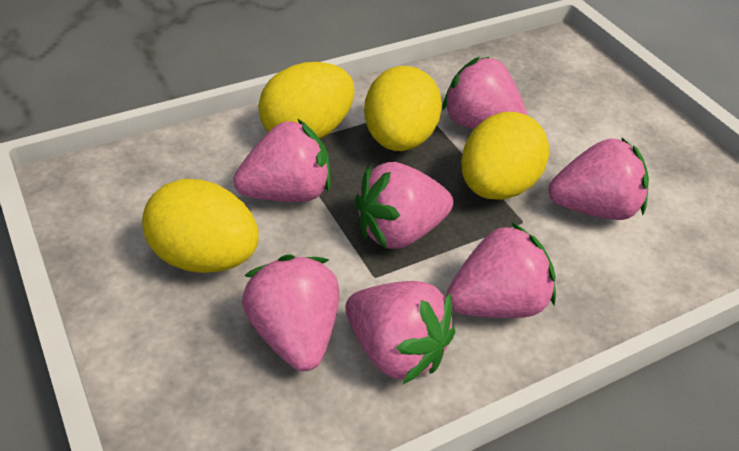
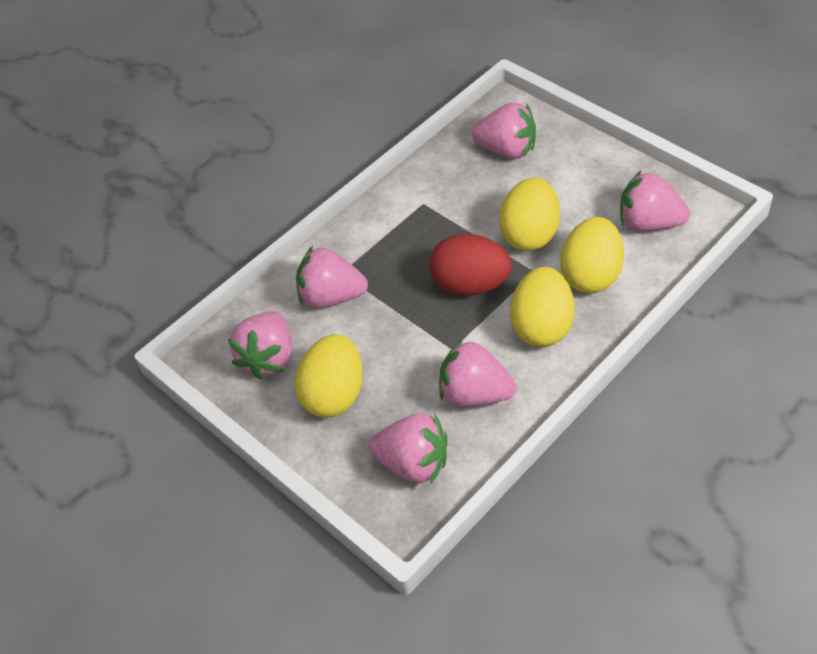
pink strawberry: 7 -> 6
red egg: 0 -> 1

